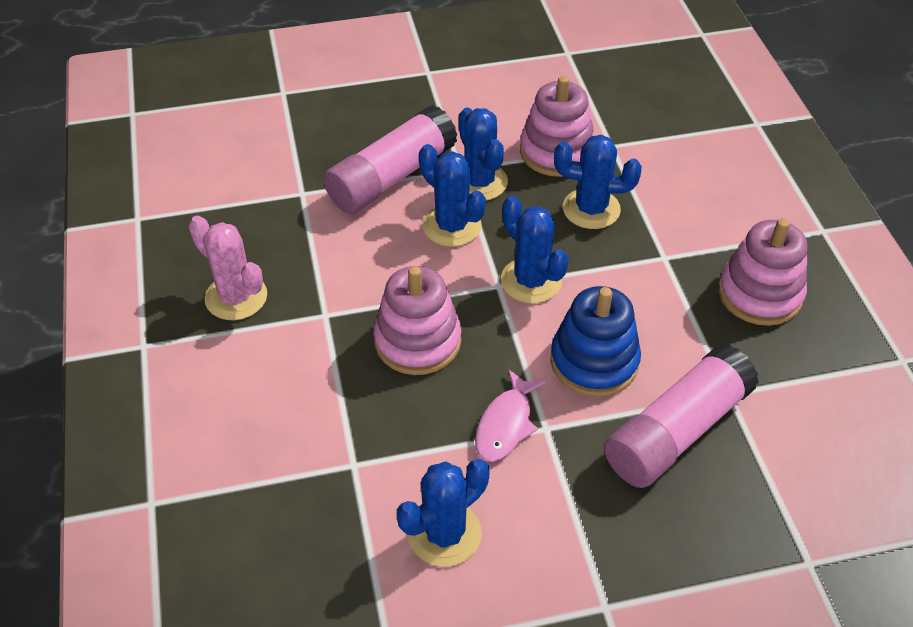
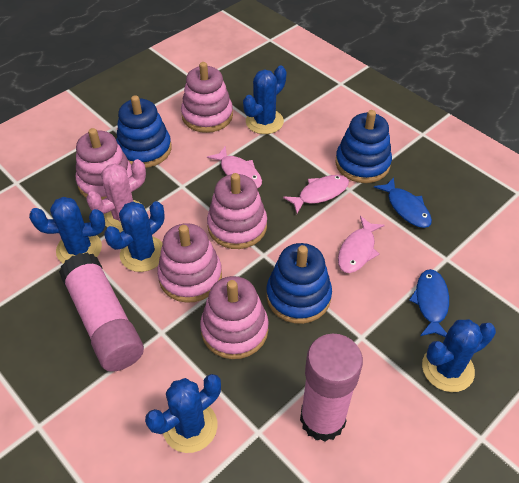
blue fish: 0 -> 2
blue stacking toy: 1 -> 3
pink fish: 1 -> 3
pink stacking toy: 3 -> 5

